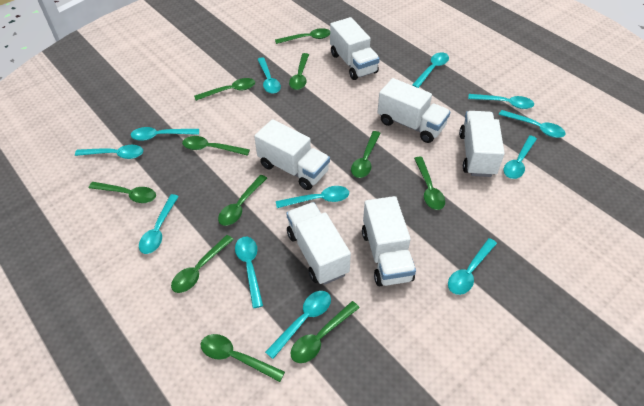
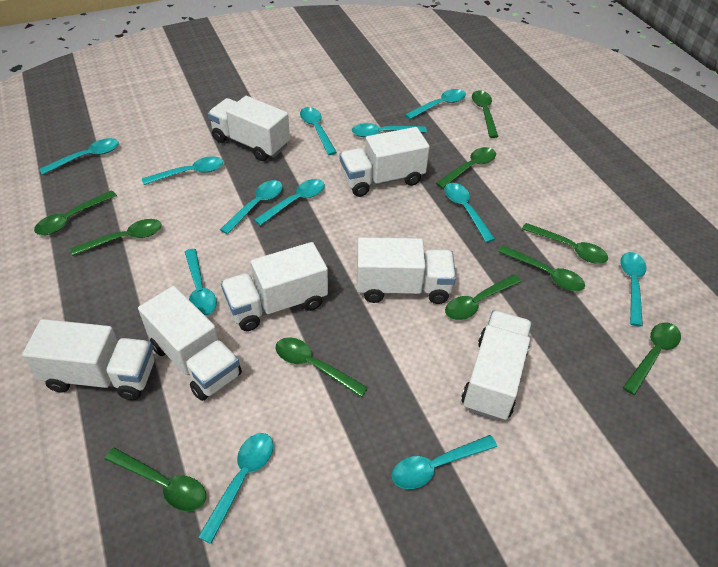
green spoon: 11 -> 10
white truck: 6 -> 7

